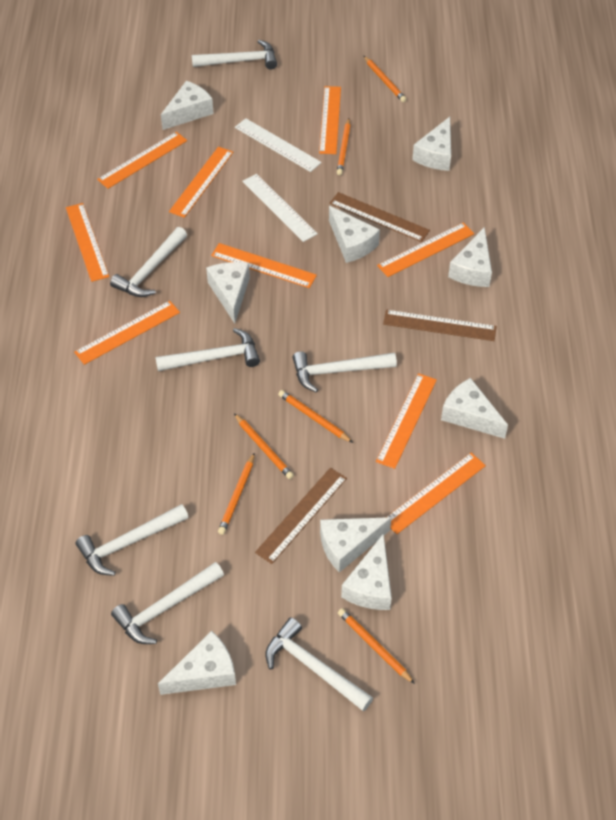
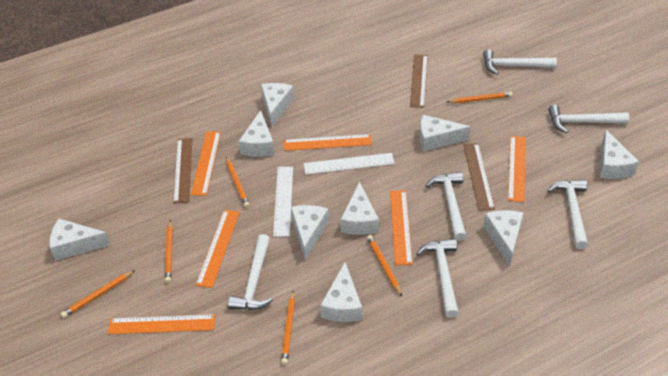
orange ruler: 9 -> 6
white hammer: 7 -> 6

